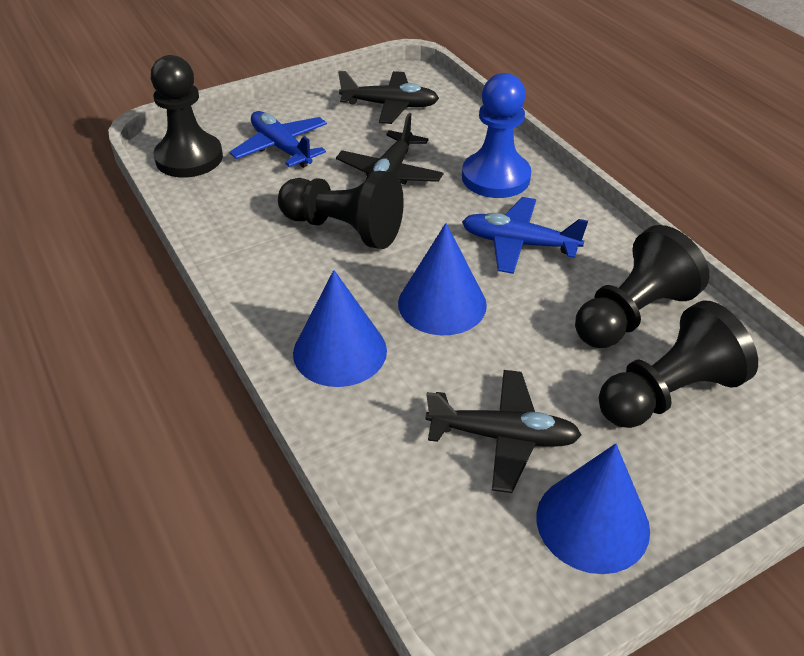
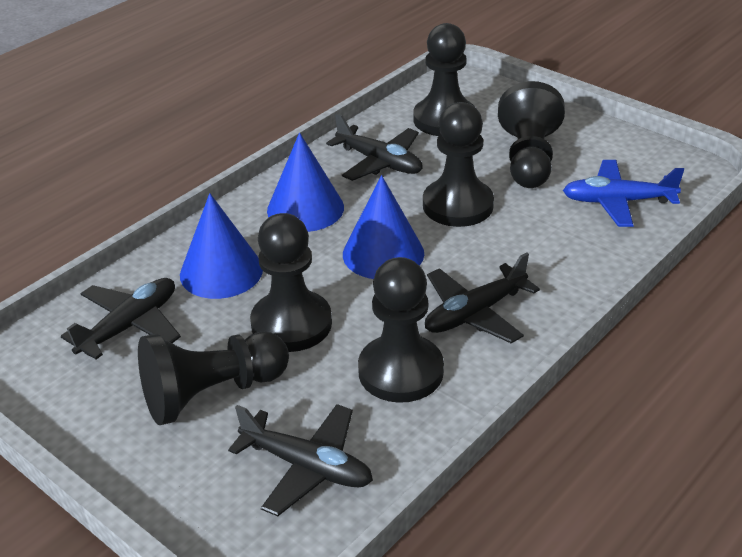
black pawn: 4 -> 6
black plane: 3 -> 4
blue pawn: 1 -> 0
blue plane: 2 -> 1

